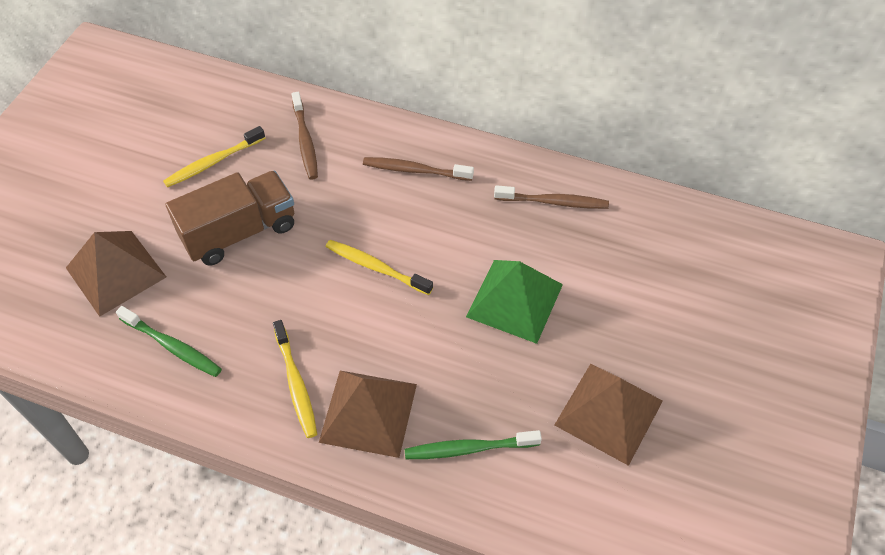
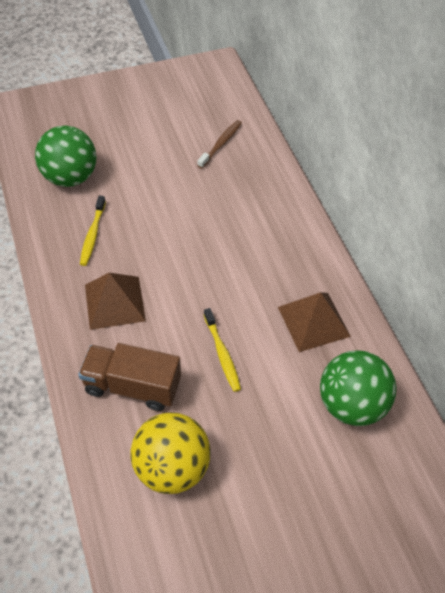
brown pyramid: 3 -> 2
brown toothbrush: 3 -> 1
green ball: 0 -> 2
green pyramid: 1 -> 0
green toothbrush: 2 -> 0
yellow ball: 0 -> 1
yellow toothbrush: 3 -> 2

